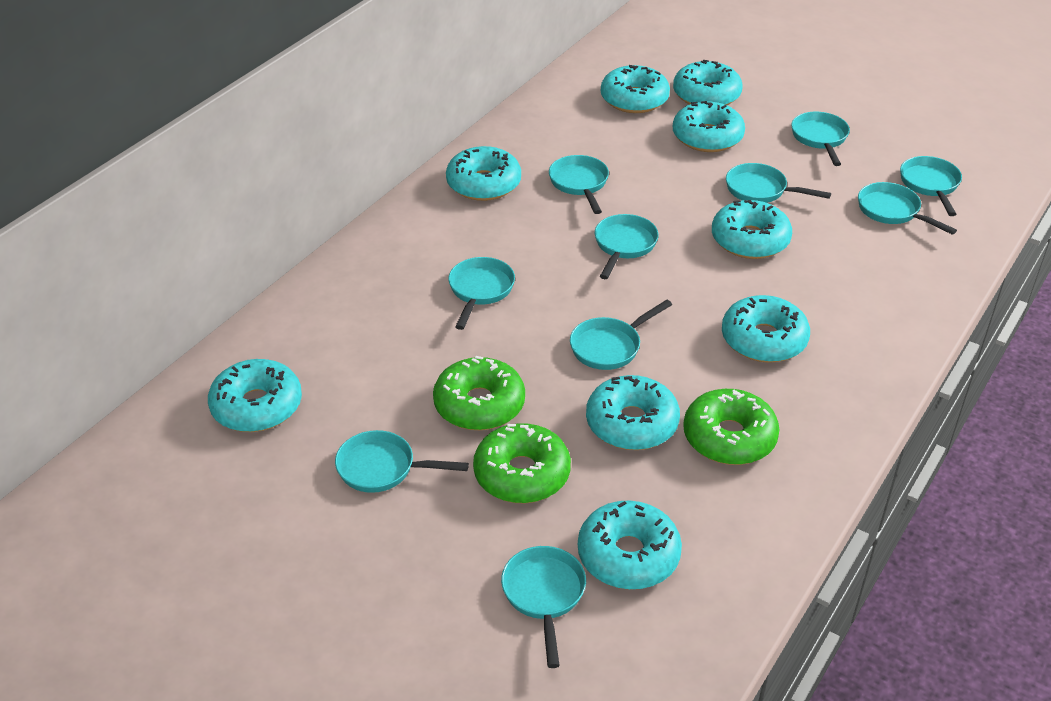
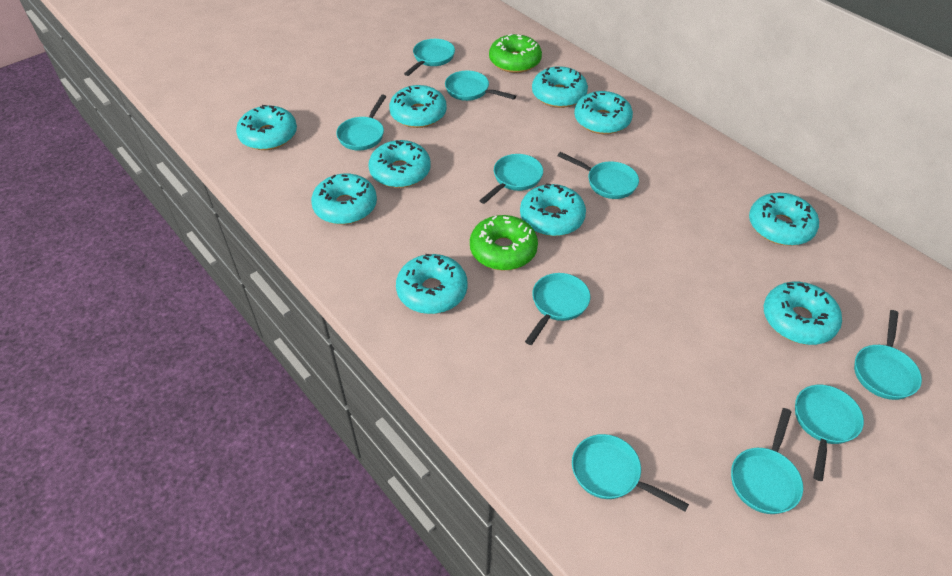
green donut: 3 -> 2
turquoise donut: 9 -> 10

